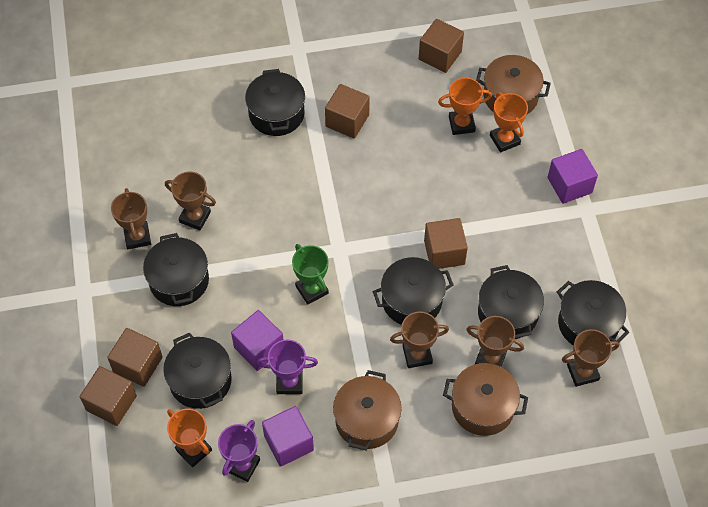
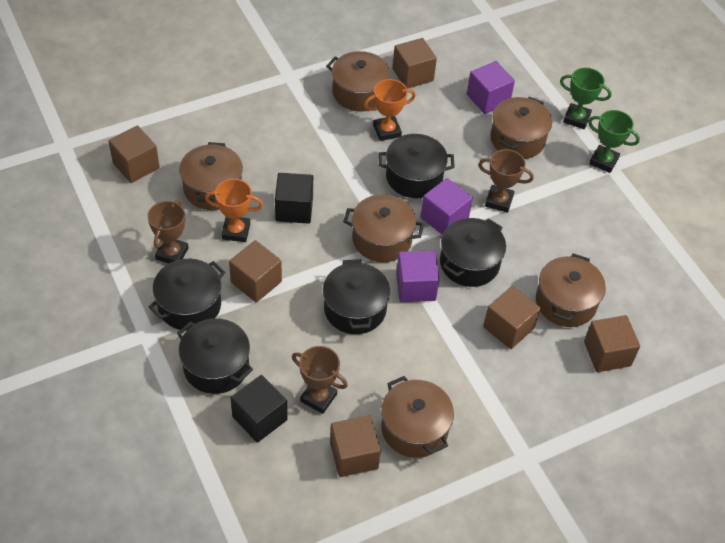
black cube: 0 -> 2
black pot: 6 -> 5
brown cube: 5 -> 6
brown pot: 3 -> 6
brown trophy: 5 -> 3
green trophy: 1 -> 2
orange trophy: 3 -> 2
purple trophy: 2 -> 0

